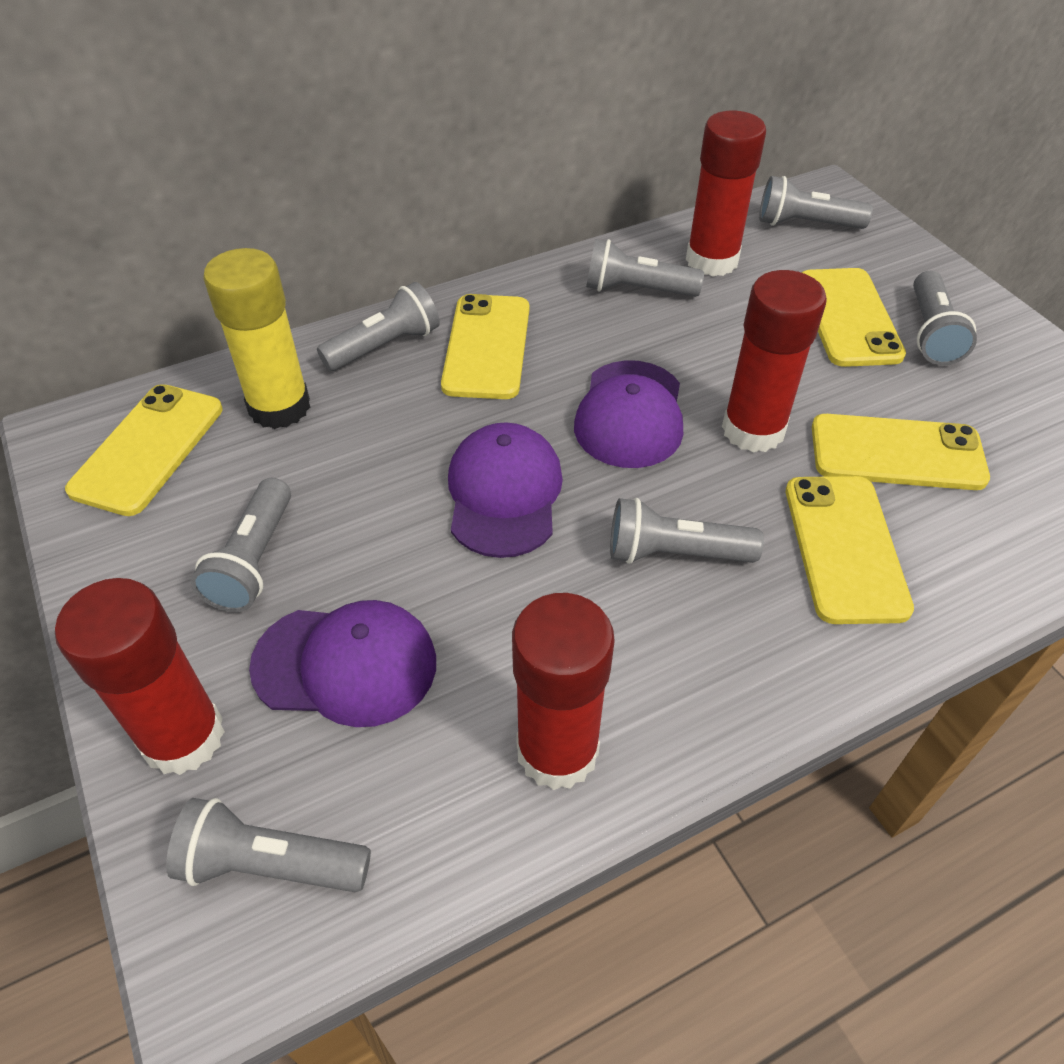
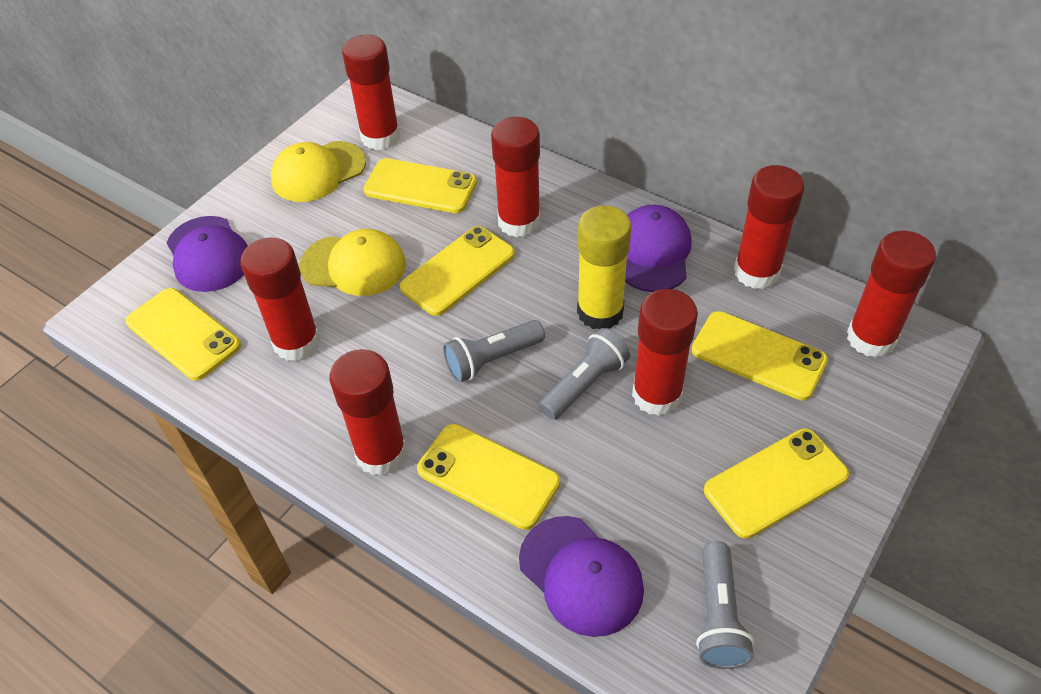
grey flashlight: 7 -> 3
red glue stick: 4 -> 7
yellow cap: 0 -> 2
yellow phone: 5 -> 6

